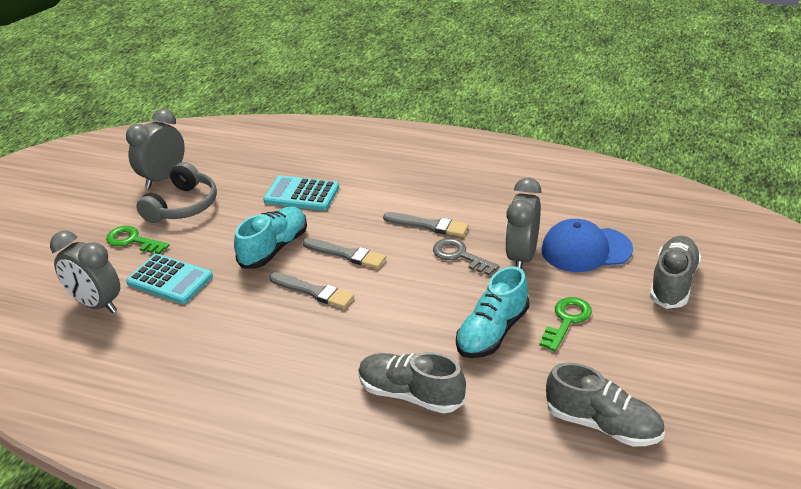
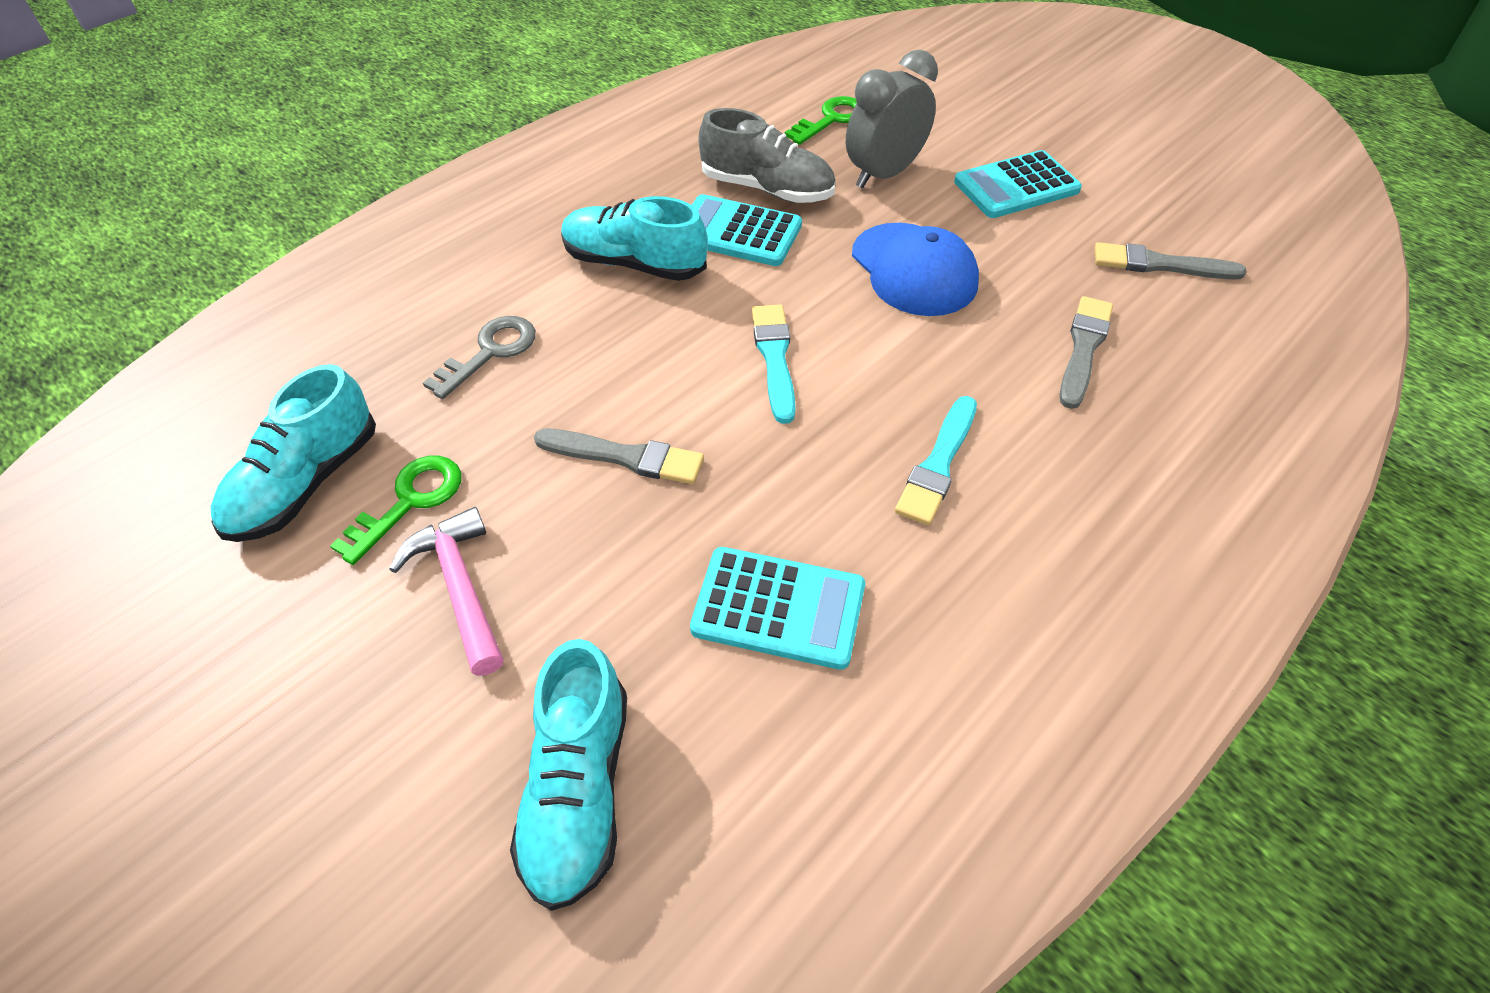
grey clock: 3 -> 1
grey headphones: 1 -> 0
grey shoe: 3 -> 1
pink hammer: 0 -> 1
turquoise brush: 0 -> 2
turquoise calculator: 2 -> 3
turquoise shoe: 2 -> 3

